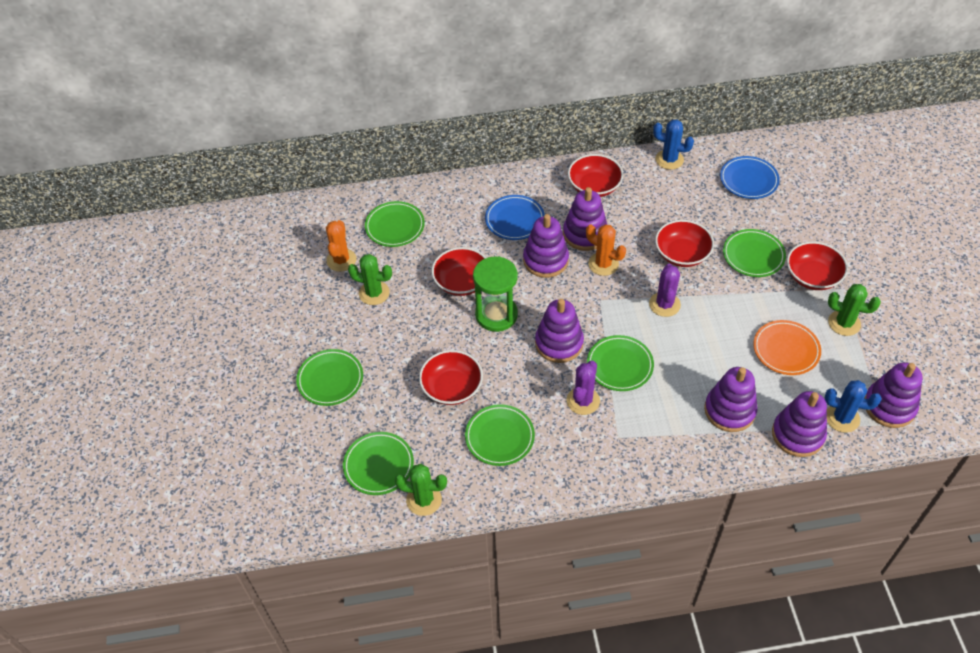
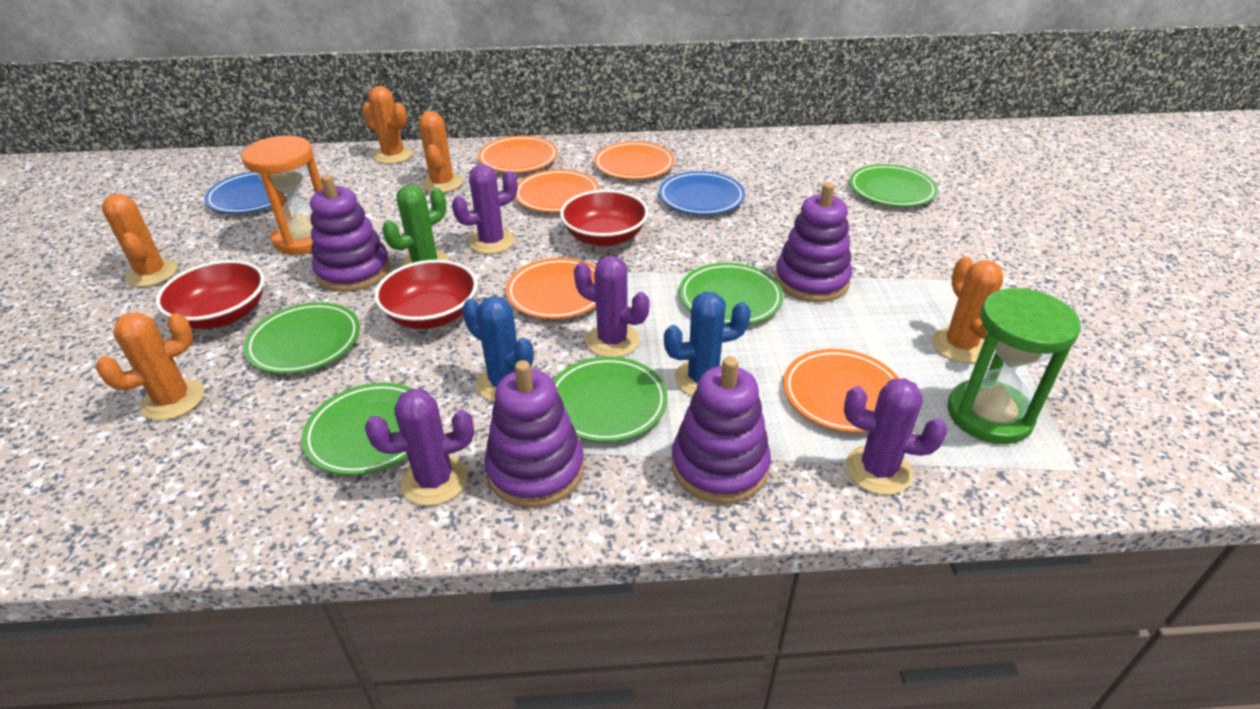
green cactus: 3 -> 1
green plate: 6 -> 5
orange cactus: 2 -> 5
orange hourglass: 0 -> 1
orange plate: 1 -> 5
purple cactus: 2 -> 4
purple stacking toy: 6 -> 4
red bowl: 5 -> 3

